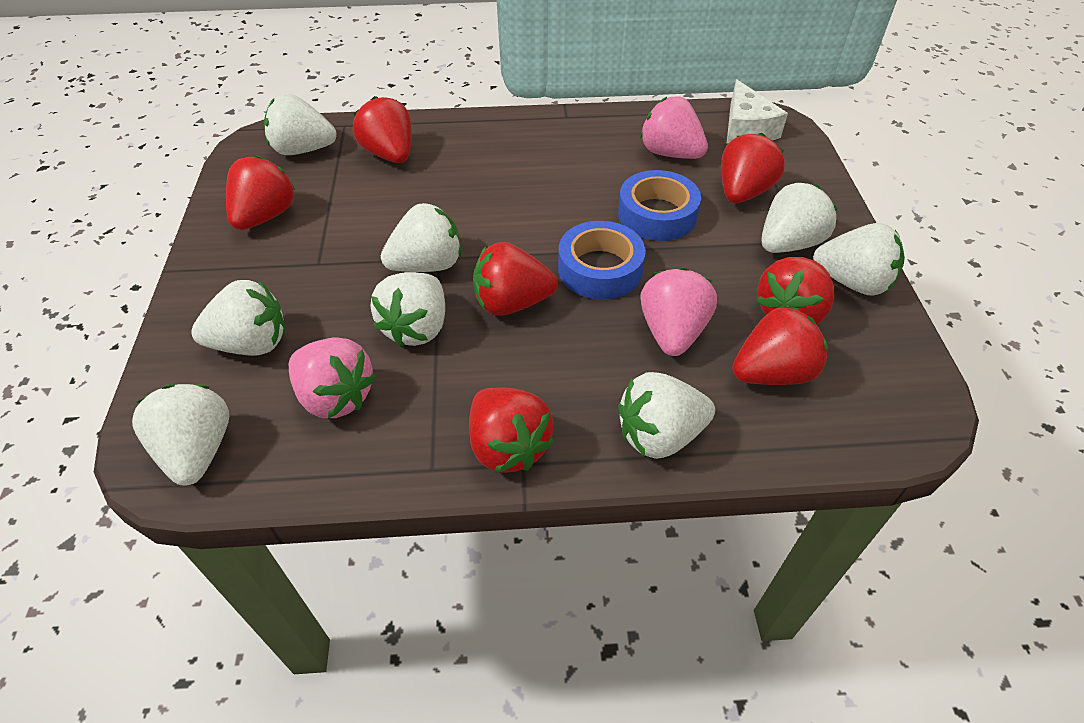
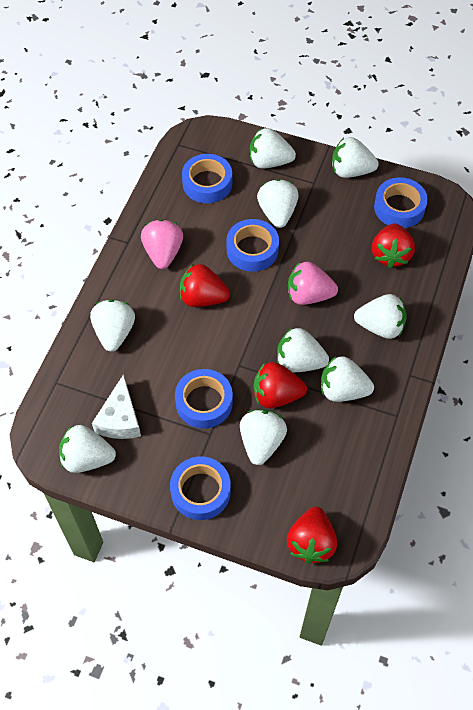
blue tape: 2 -> 5
pink strawberry: 3 -> 2
red strawberry: 7 -> 4
white strawberry: 8 -> 9

